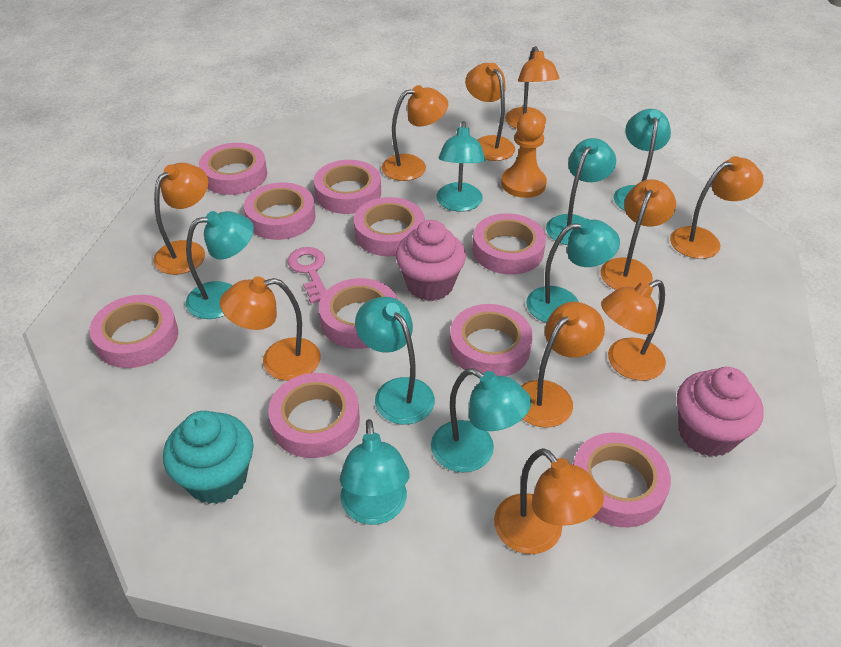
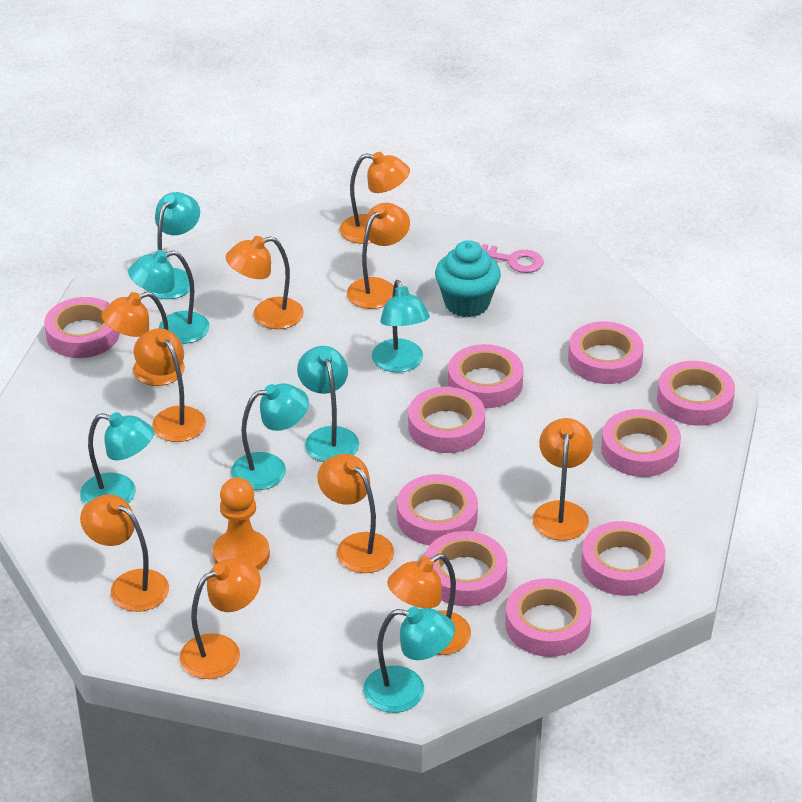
pink cupcake: 2 -> 0
turquoise lamp: 8 -> 7

